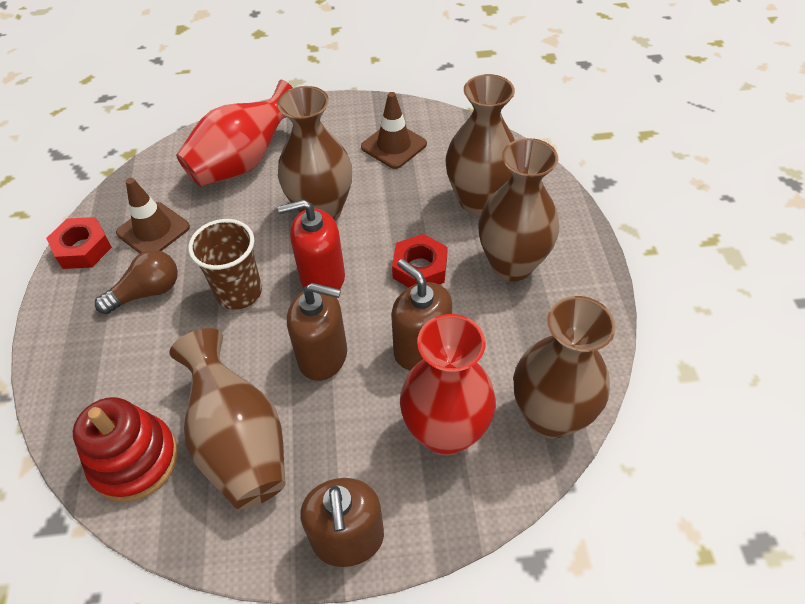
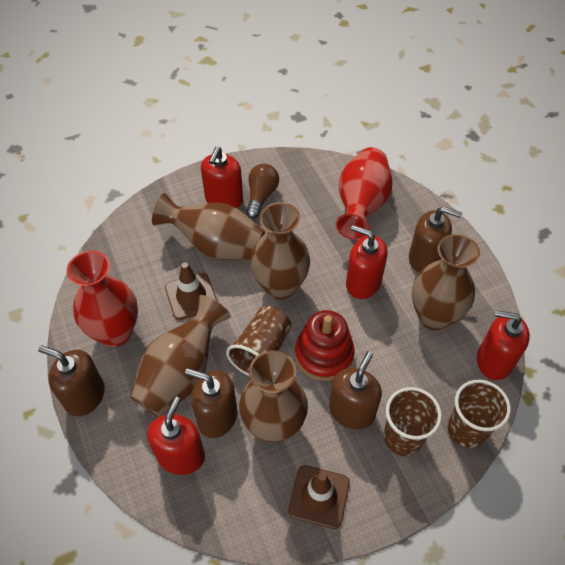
brown cup: 1 -> 3
brown soap dispenser: 3 -> 4
red nut: 2 -> 0
red soap dispenser: 1 -> 4

